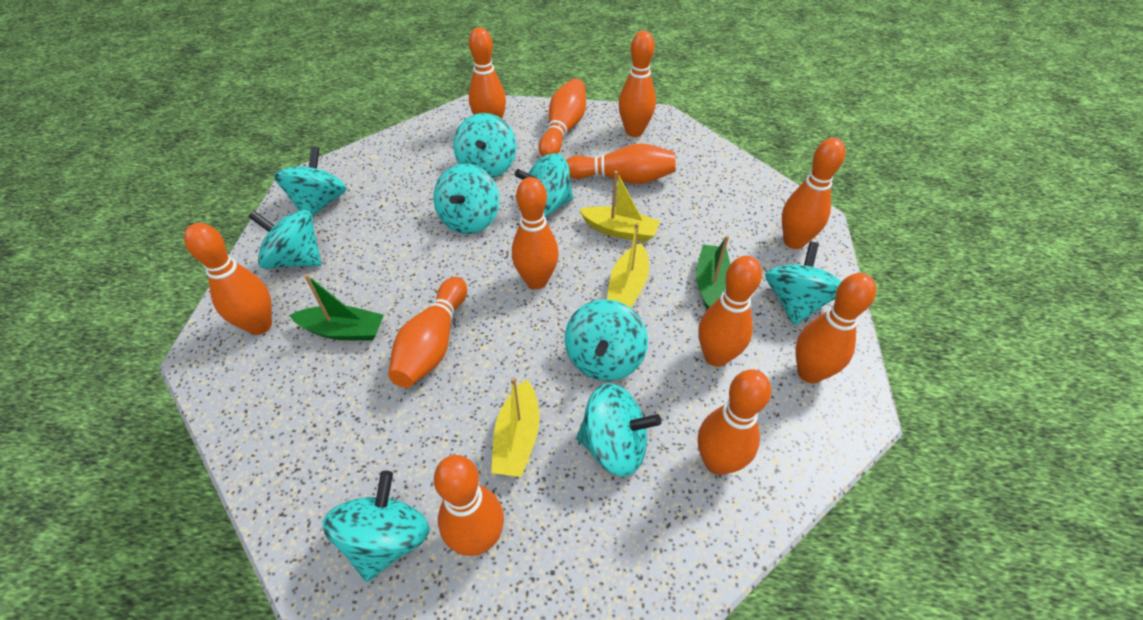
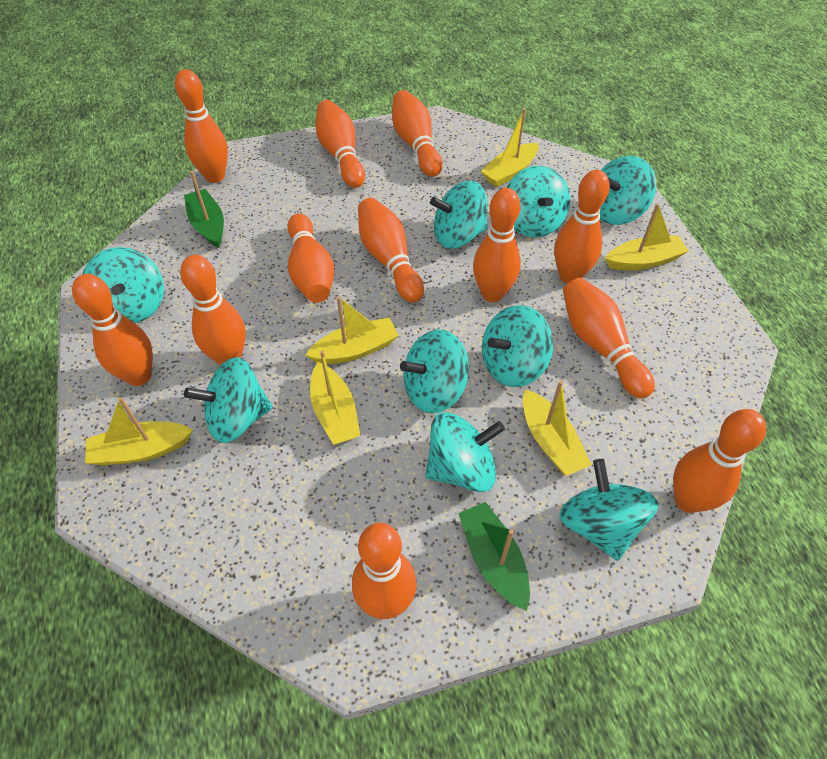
yellow boat: 3 -> 6

